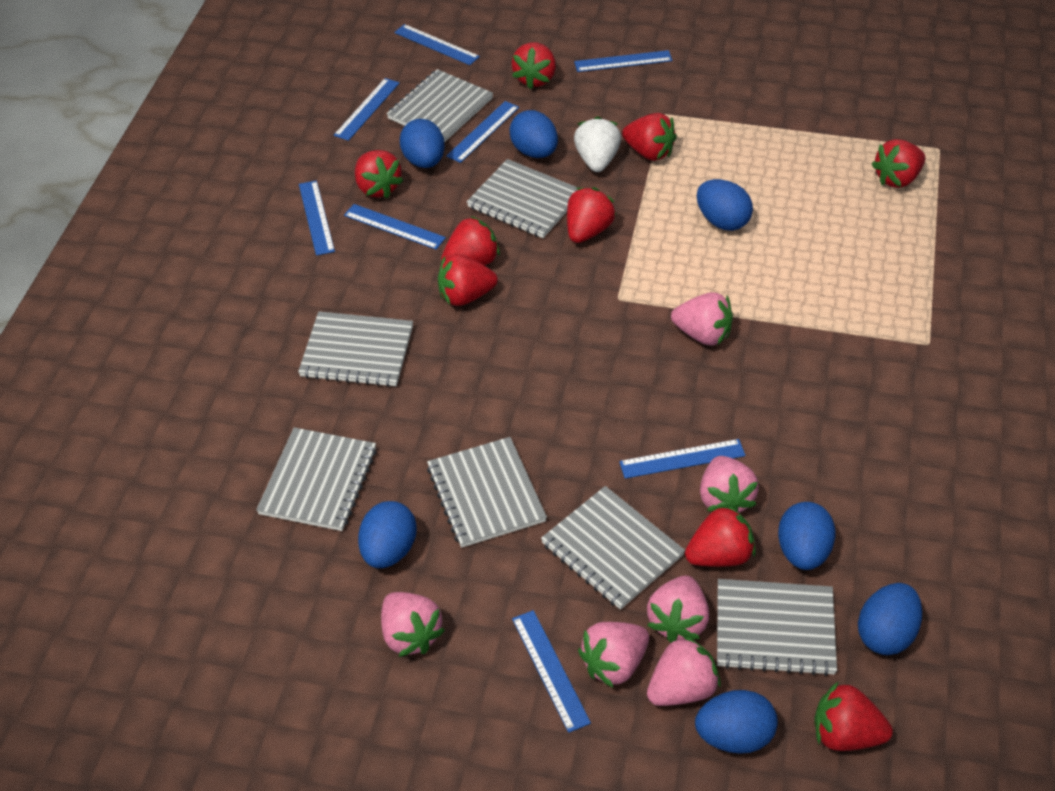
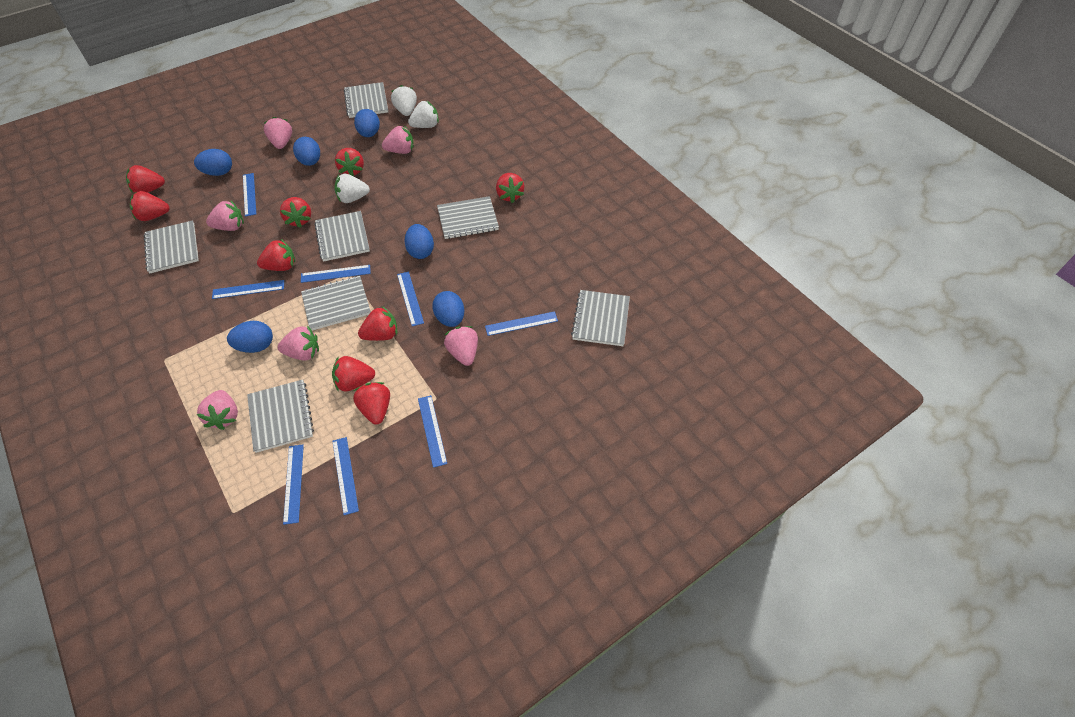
blue egg: 7 -> 6
white strawberry: 1 -> 3

